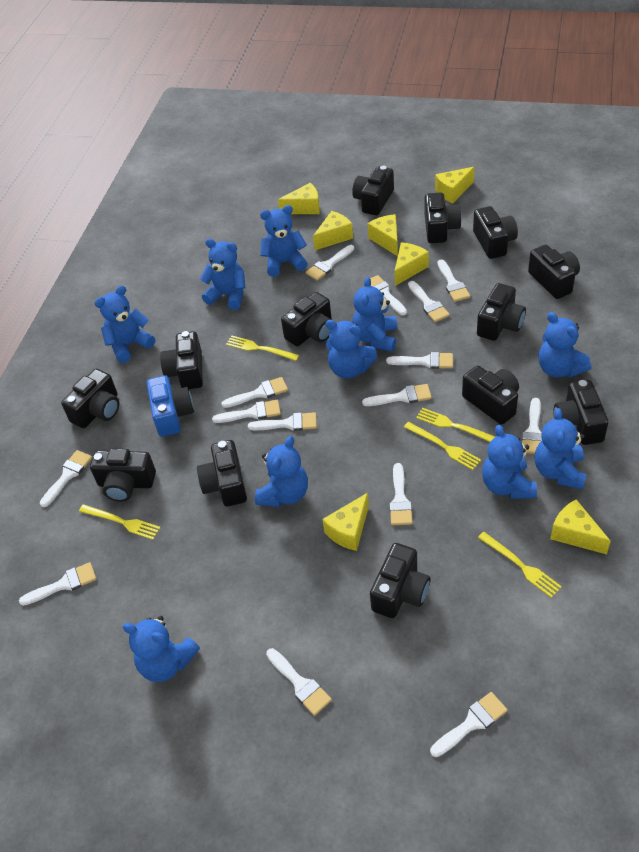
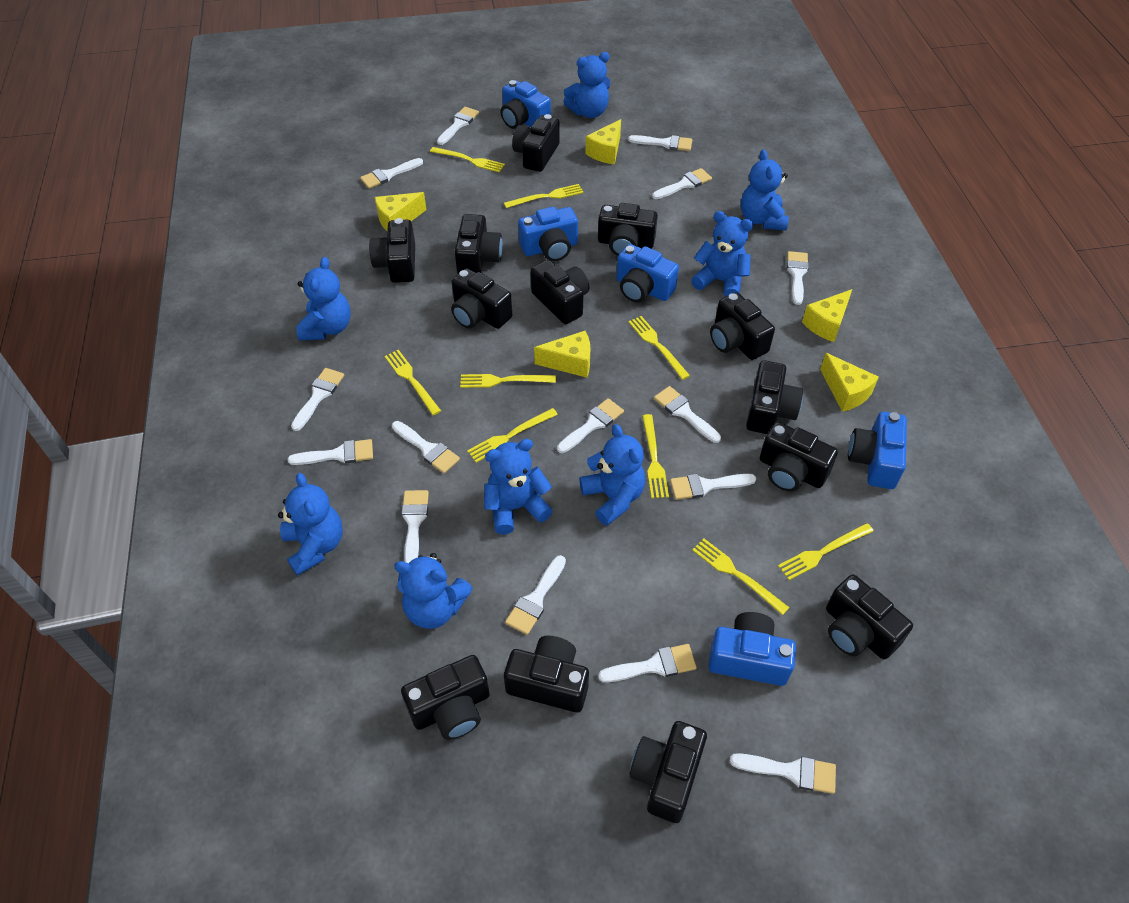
blue camera: 1 -> 5
blue teddy bear: 10 -> 8
yellow cheese: 7 -> 5
yellow fork: 5 -> 9

